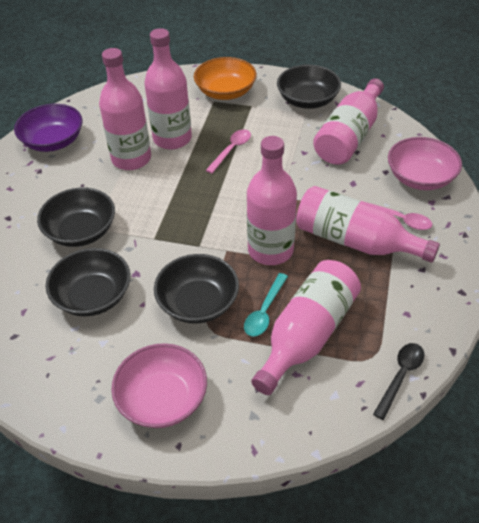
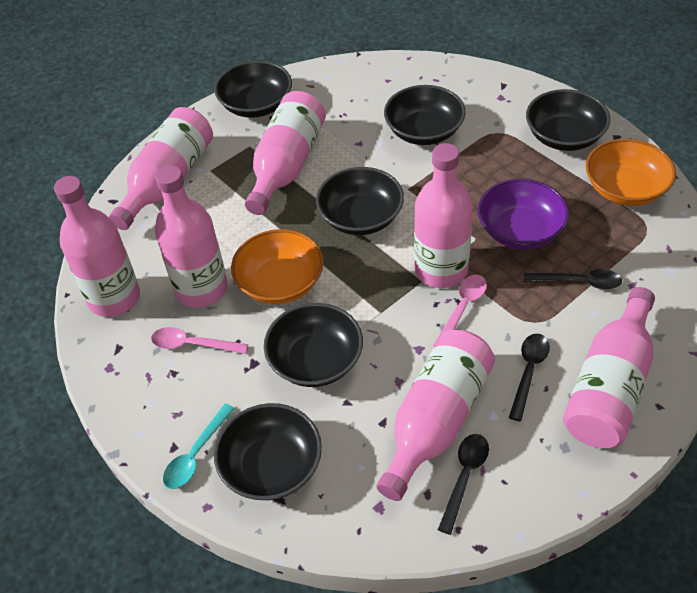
black bowl: 4 -> 6
black spoon: 1 -> 3
orange bowl: 1 -> 2
pink bottle: 6 -> 7
pink bowl: 2 -> 0

